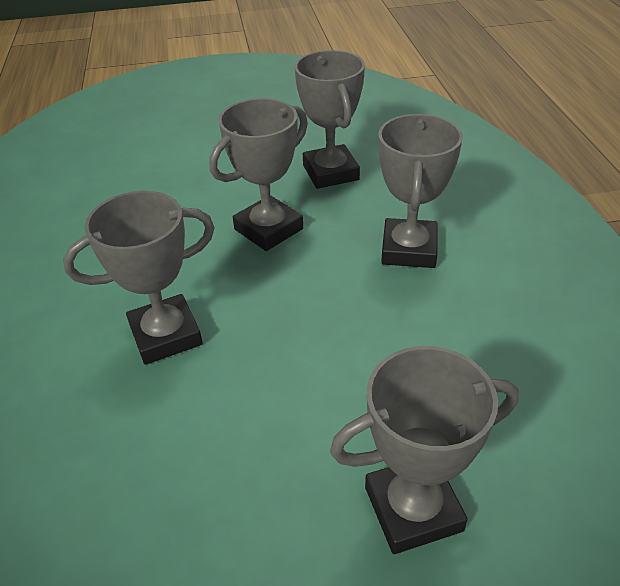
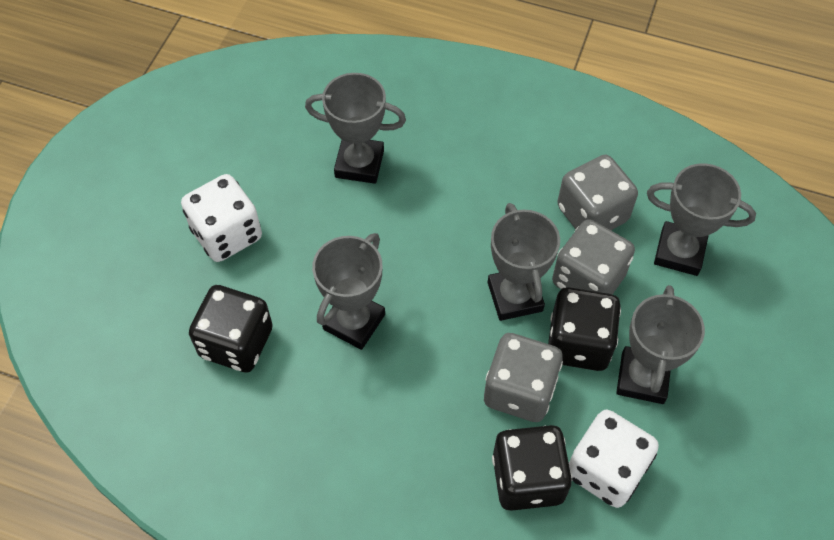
black dice: 0 -> 3
grey dice: 0 -> 3
white dice: 0 -> 2

